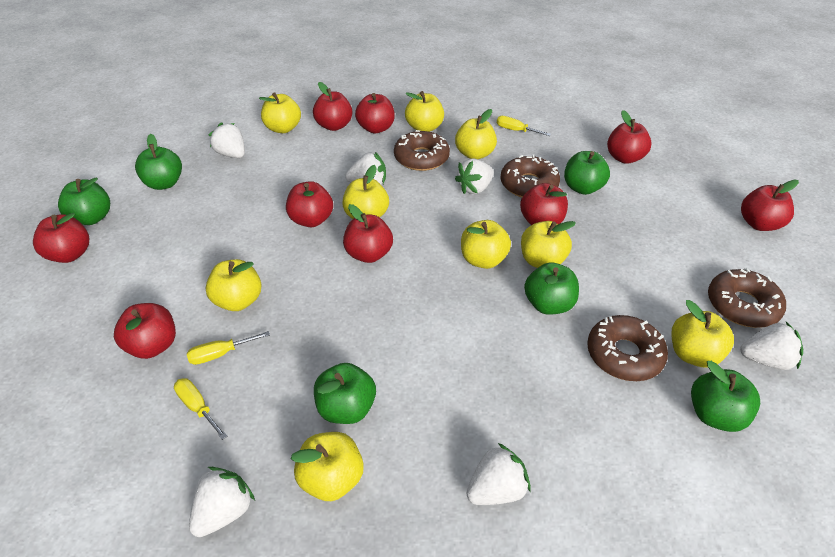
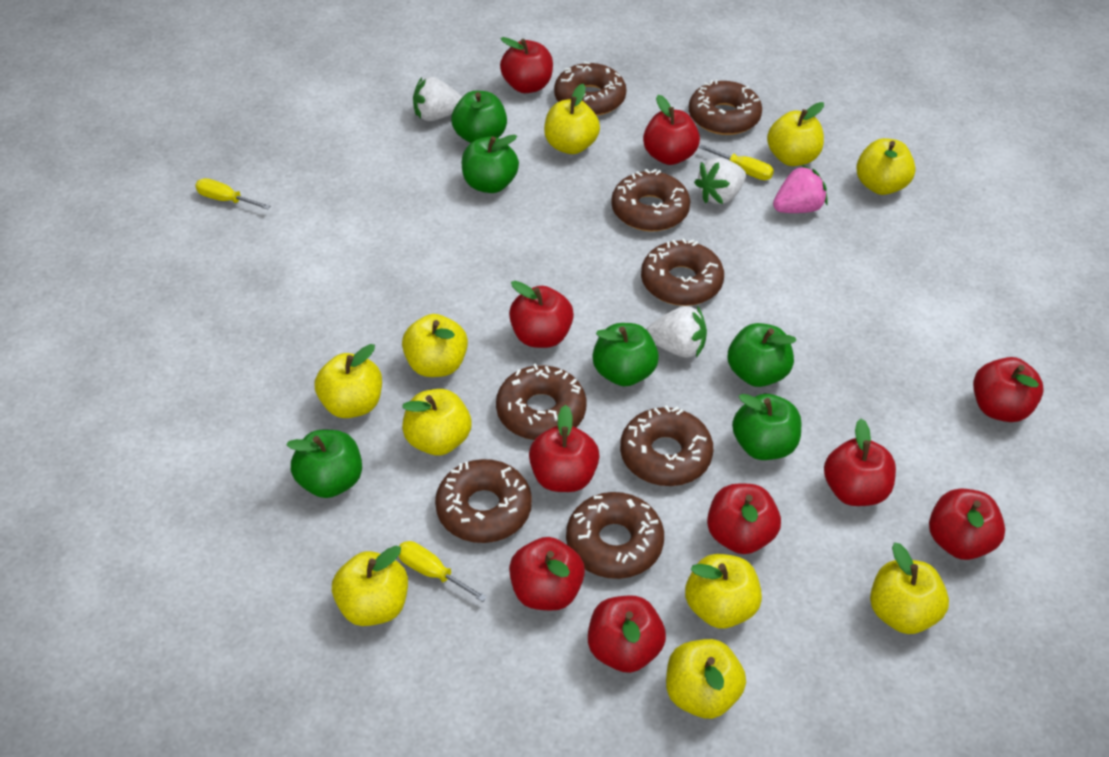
brown donut: 4 -> 8
pink strawberry: 0 -> 1
red apple: 9 -> 10
white strawberry: 6 -> 3
yellow apple: 9 -> 10

